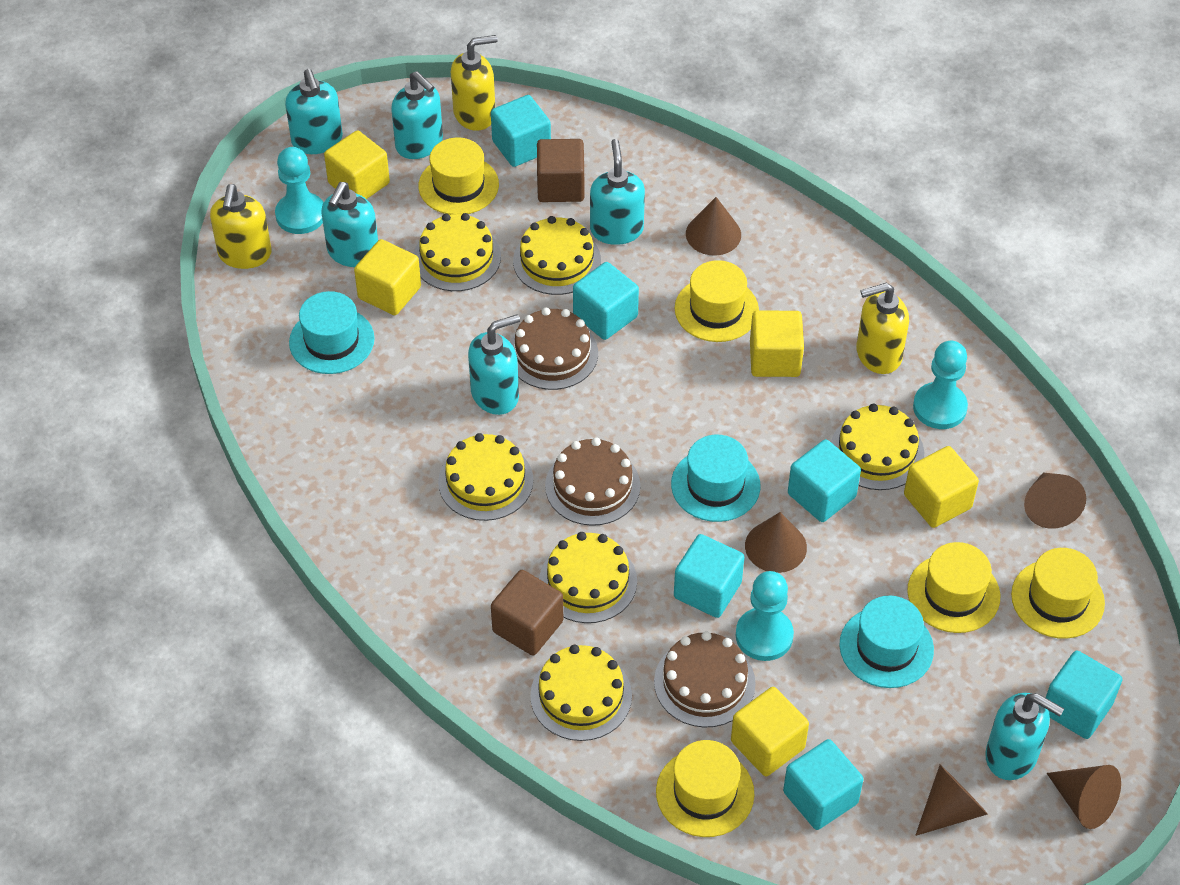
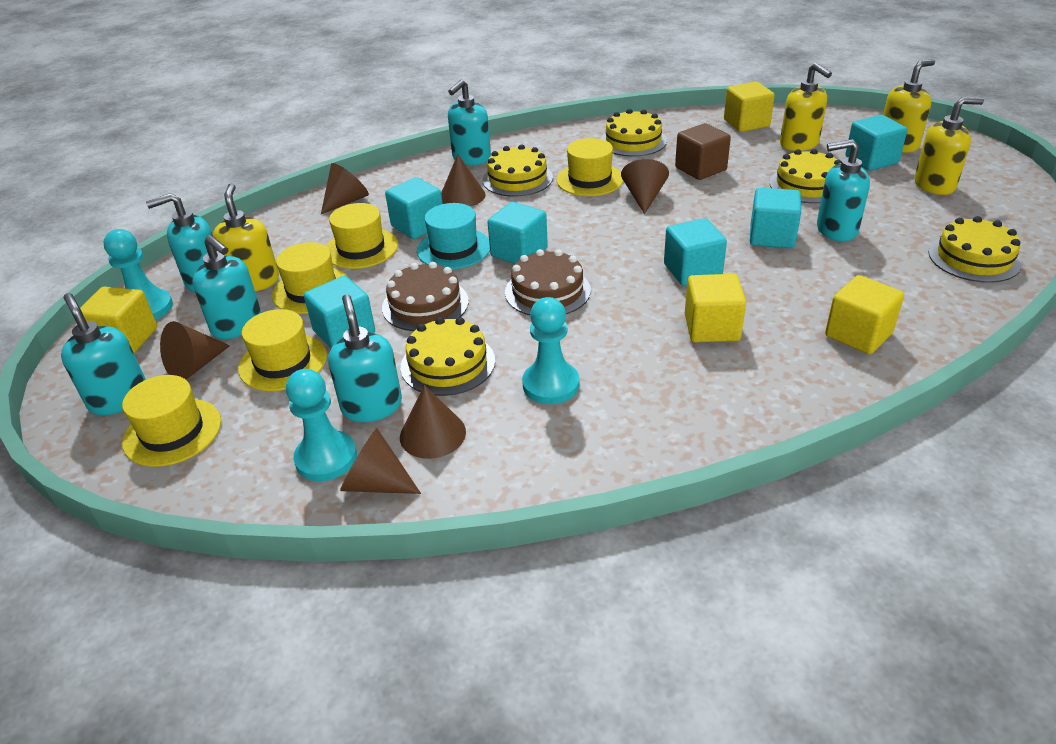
brown cake: 3 -> 2
brown cone: 5 -> 6
brown cube: 2 -> 1
turquoise hat: 3 -> 1
yellow cake: 6 -> 5
yellow cube: 5 -> 4
yellow soap dispenser: 3 -> 4

